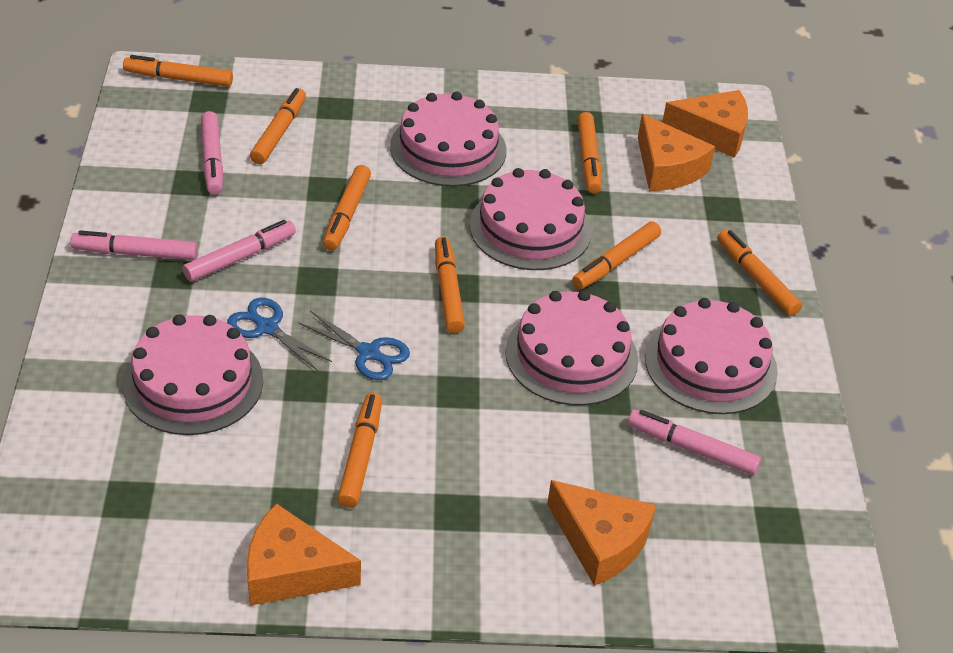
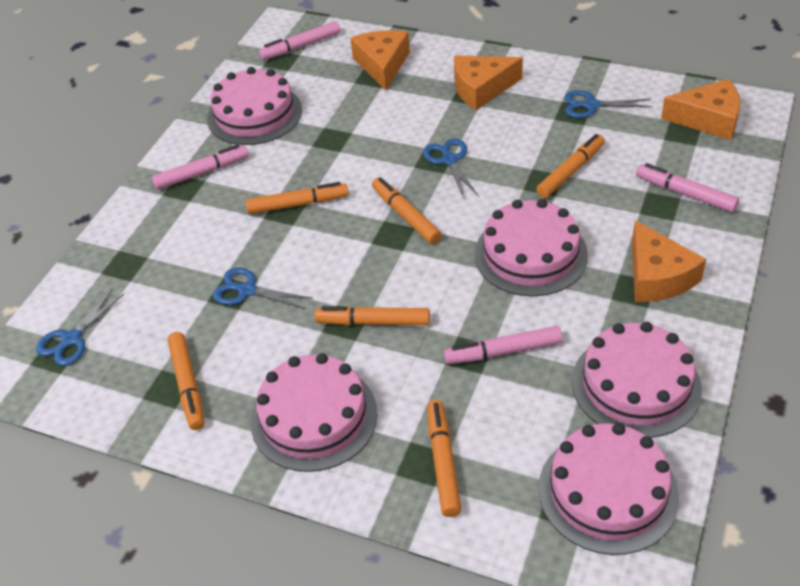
blue scissors: 2 -> 4
orange marker: 8 -> 6

